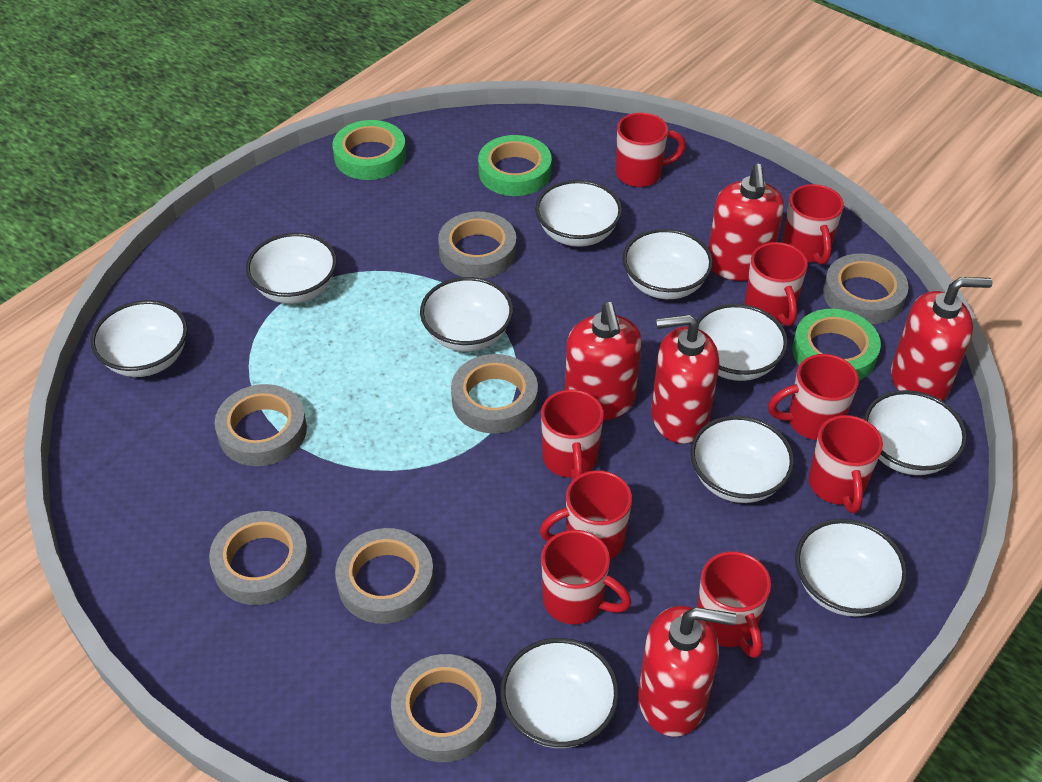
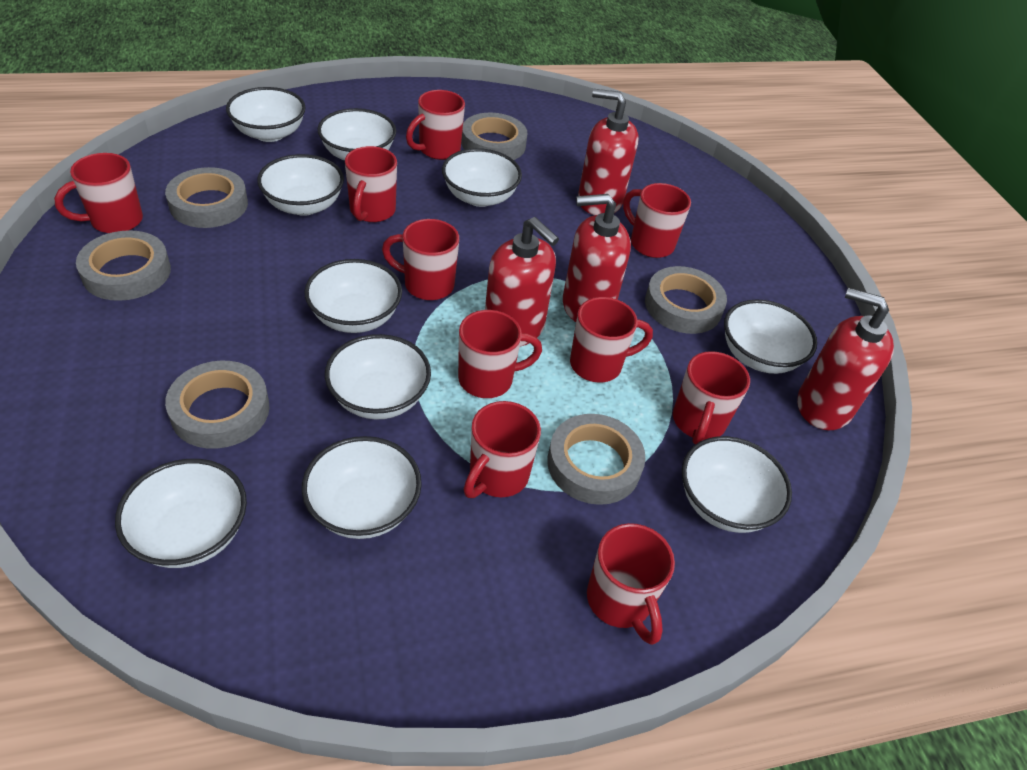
green tape: 3 -> 0
grey tape: 7 -> 6
red mug: 9 -> 10
red soap dispenser: 5 -> 4

